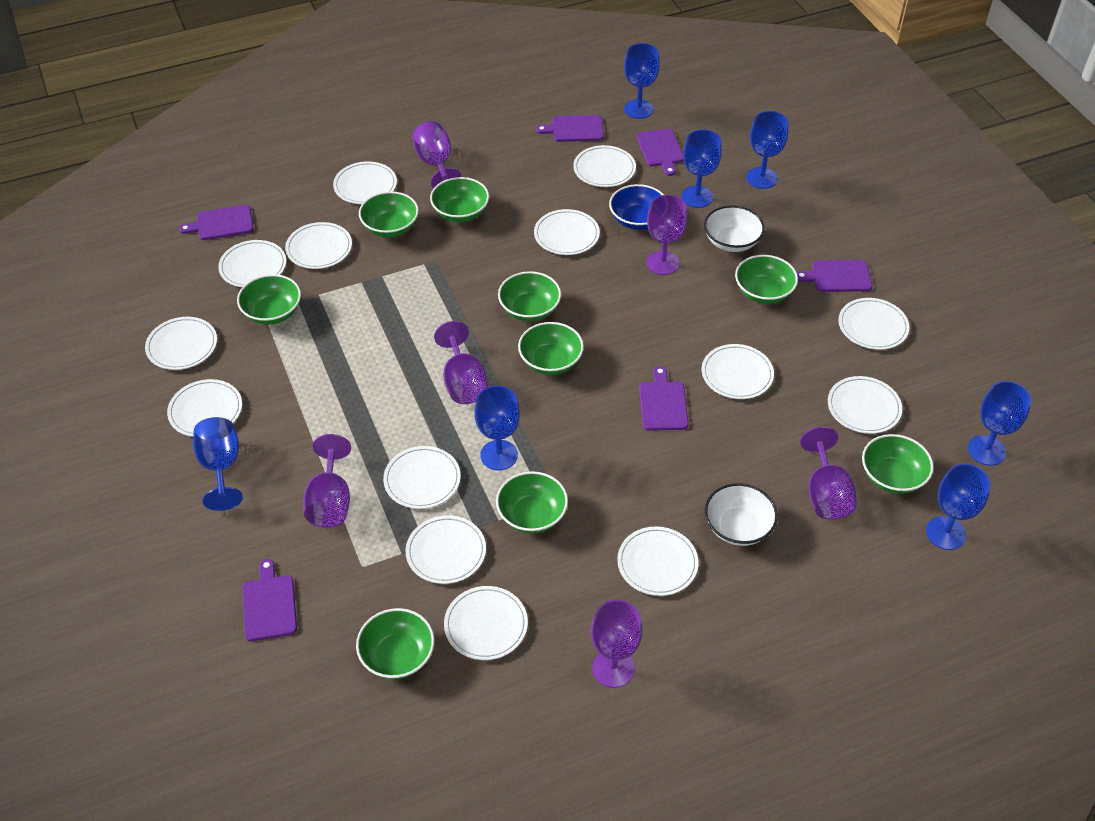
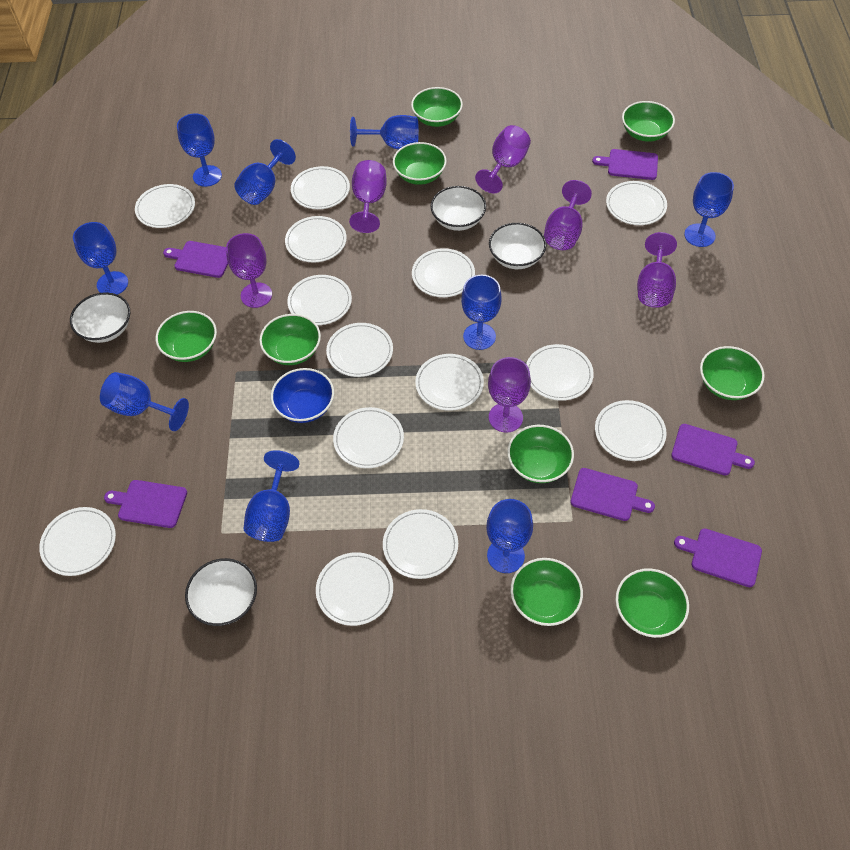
blue goblet: 7 -> 9
white bowl: 2 -> 4

